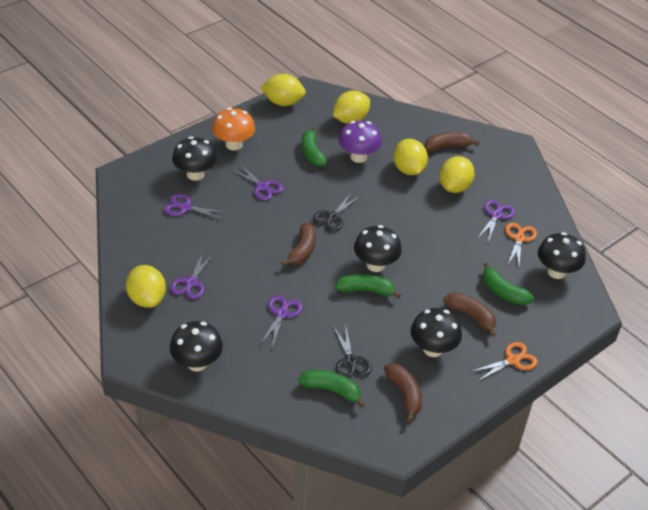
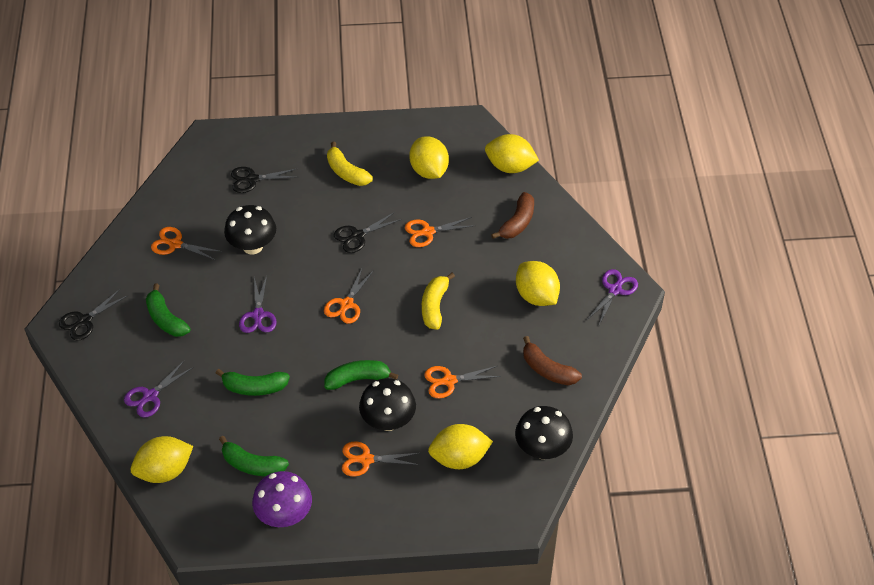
black mushroom: 5 -> 3
black scissors: 2 -> 3
brown banana: 4 -> 2
orange mushroom: 1 -> 0
orange scissors: 2 -> 5
purple scissors: 5 -> 3
yellow banana: 0 -> 2

